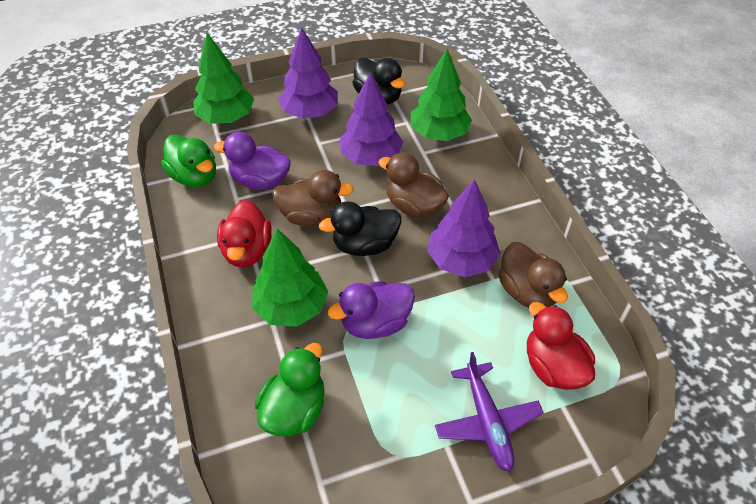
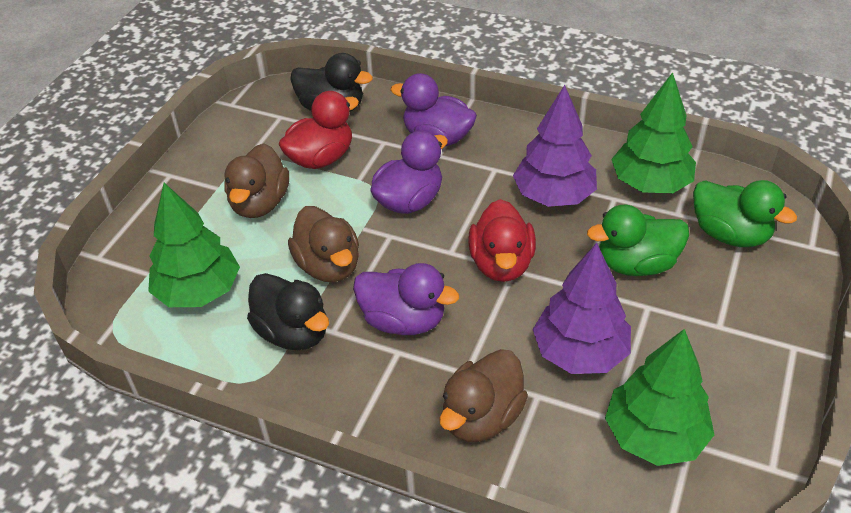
purple duck: 2 -> 3
purple plane: 1 -> 0
purple tree: 3 -> 2

